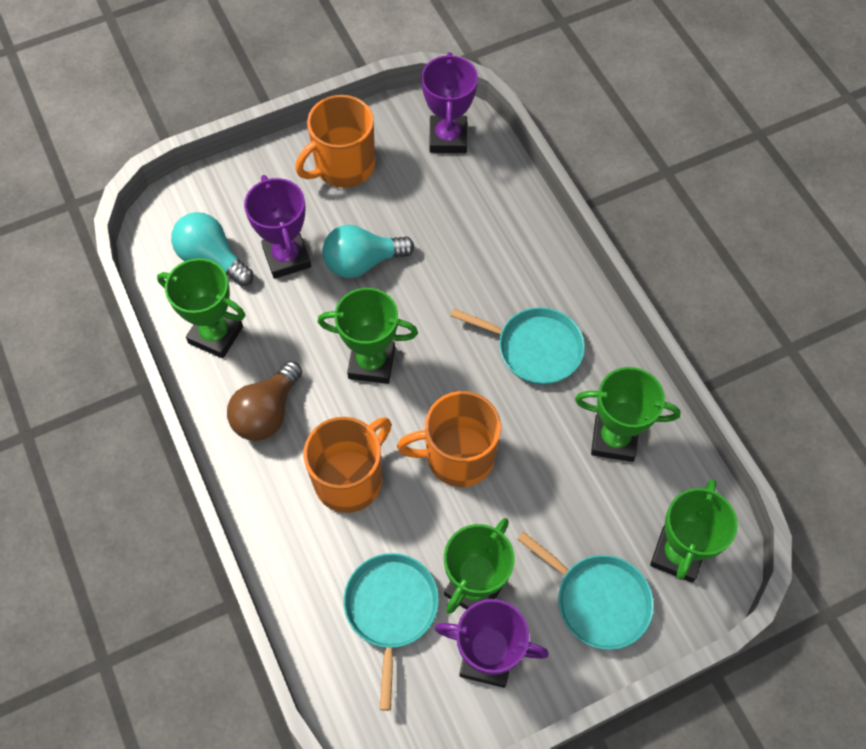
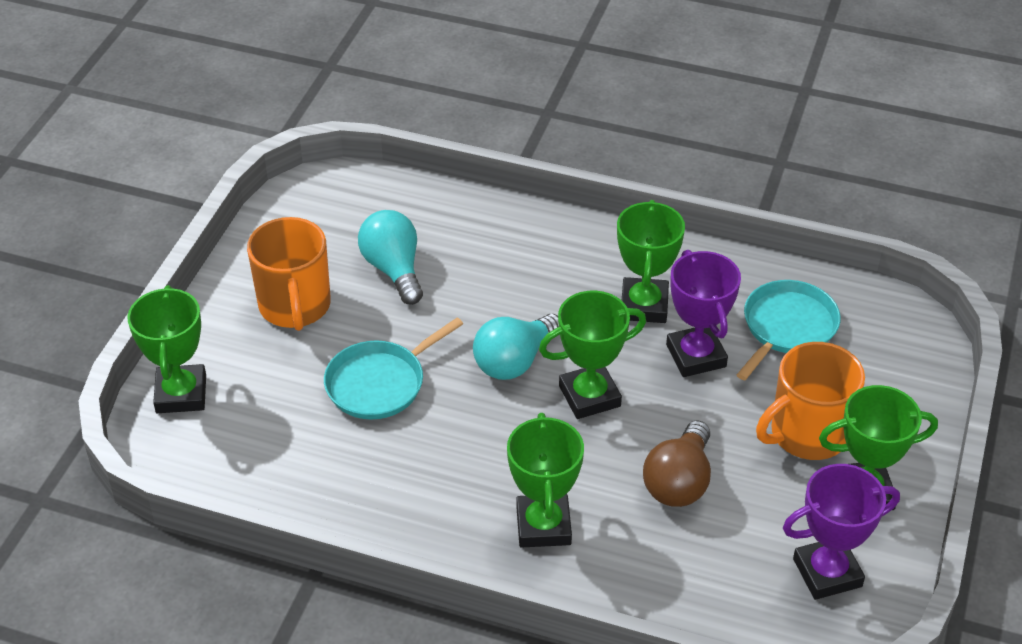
orange mug: 3 -> 2
purple trophy: 3 -> 2
turquoise pan: 3 -> 2

